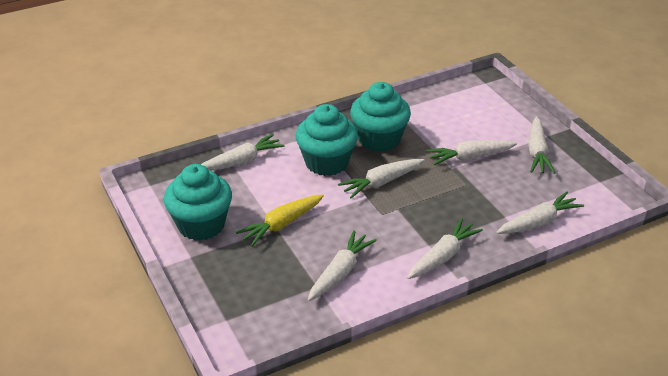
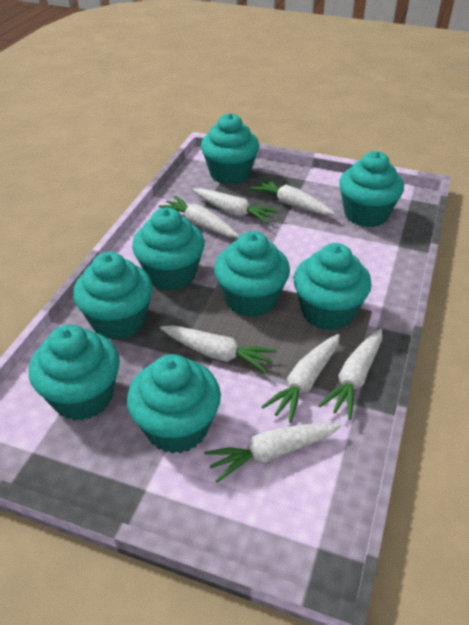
turquoise cupcake: 3 -> 8
yellow carrot: 1 -> 0

